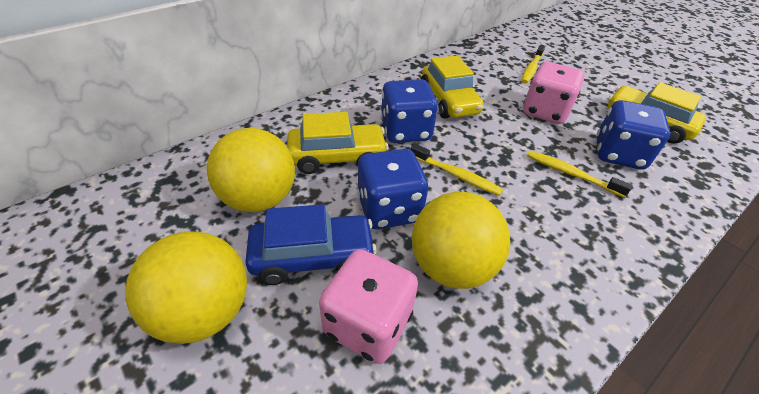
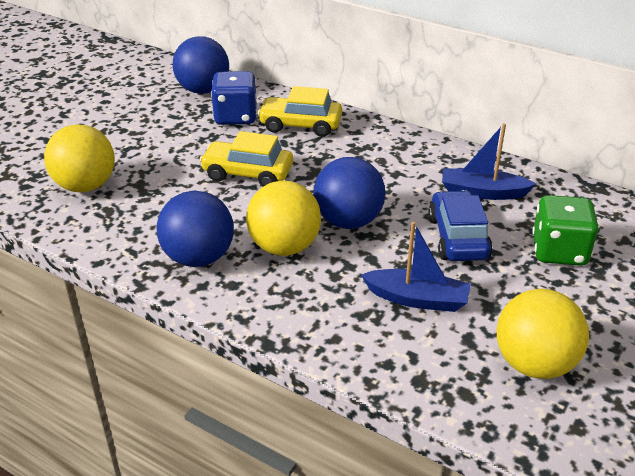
blue ball: 0 -> 3
blue boat: 0 -> 2
blue dice: 3 -> 1
green dice: 0 -> 1
pink dice: 2 -> 0
yellow car: 3 -> 2
yellow toothbrush: 3 -> 0

